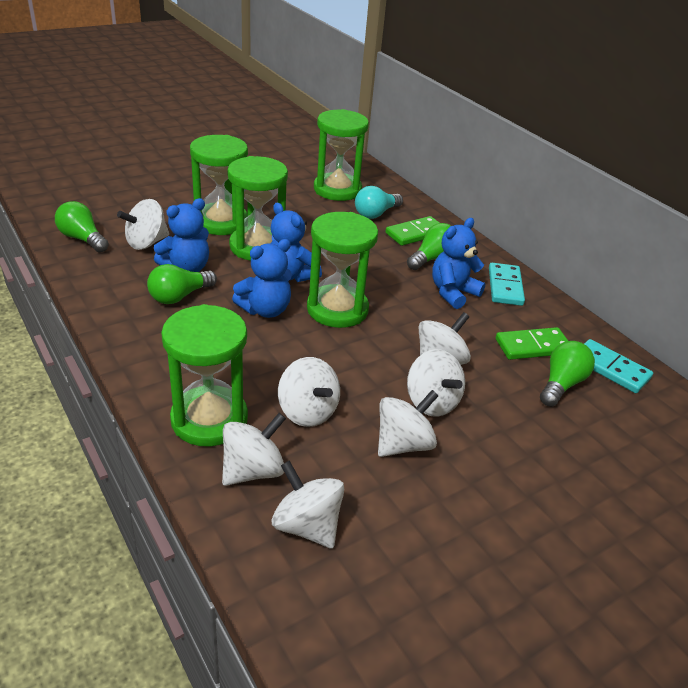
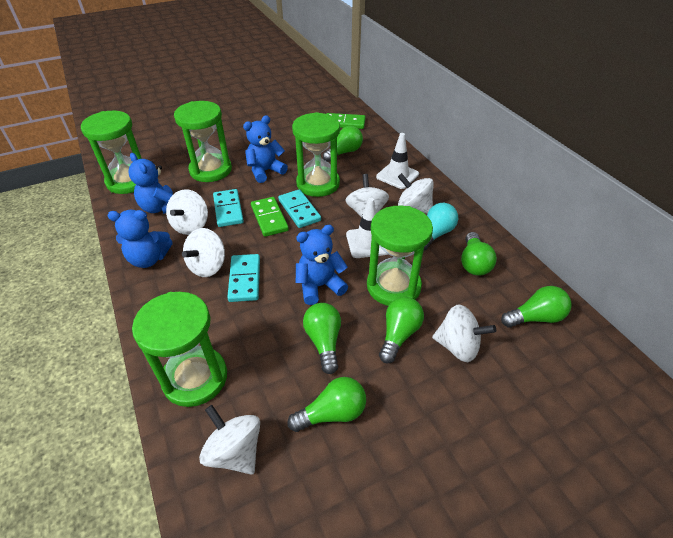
green light bulb: 4 -> 6
turquoise domino: 2 -> 3
white spinning top: 7 -> 6
white traffic cone: 0 -> 2

